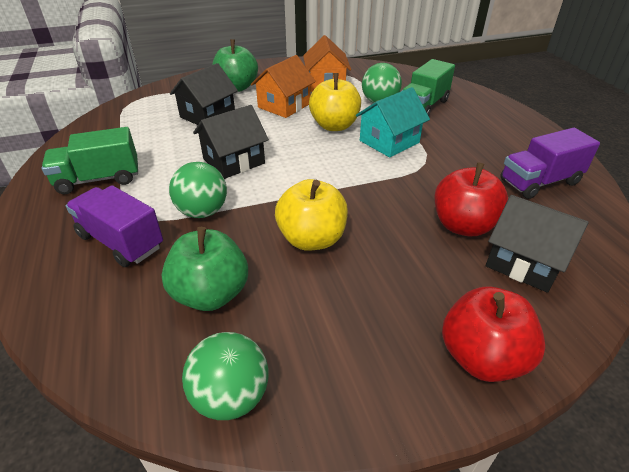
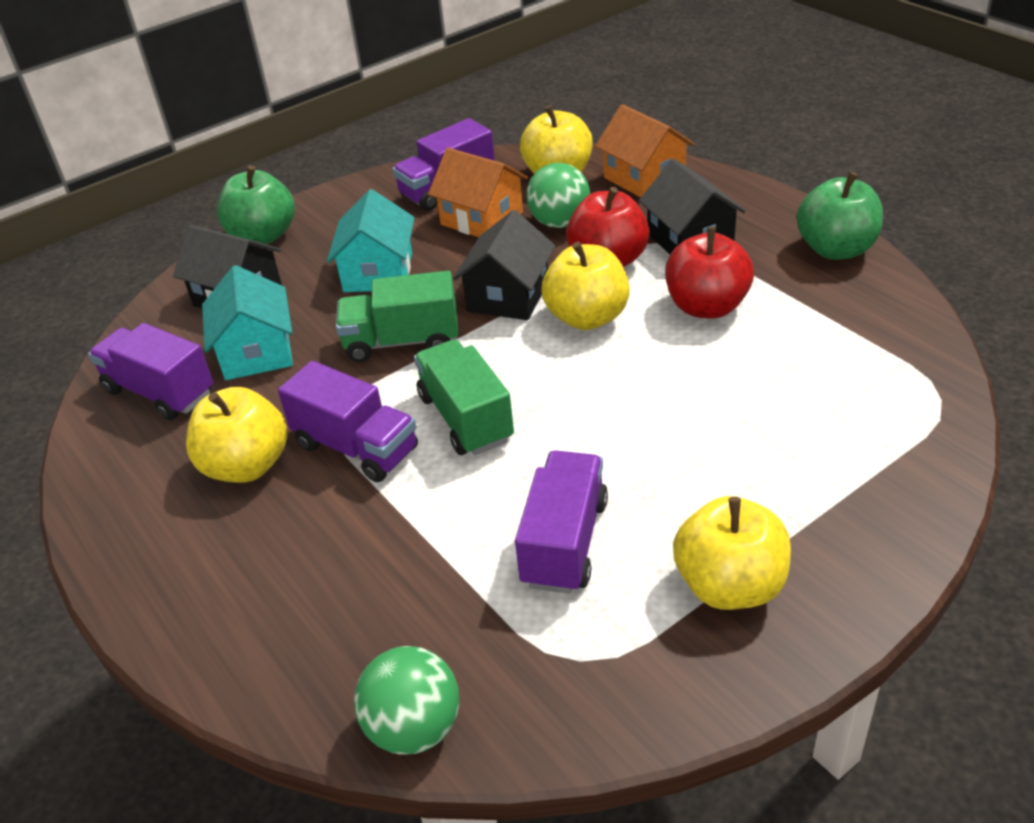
green ball: 3 -> 2
purple truck: 2 -> 4
turquoise house: 1 -> 2
yellow apple: 2 -> 4

